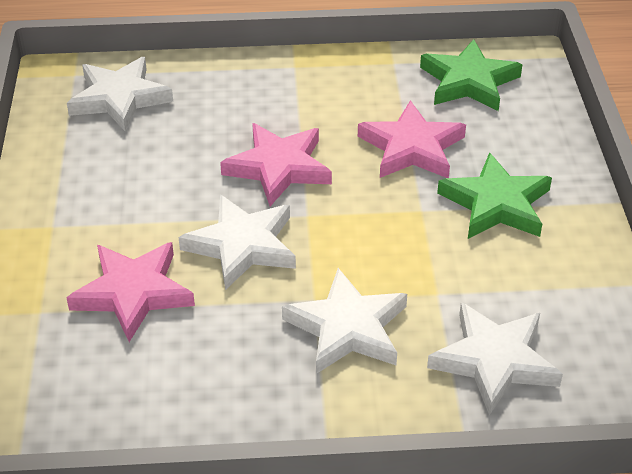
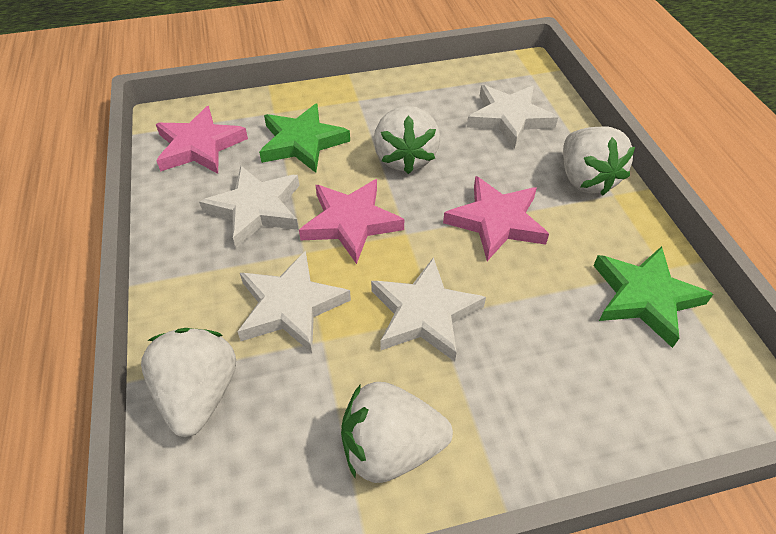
white strawberry: 0 -> 4

